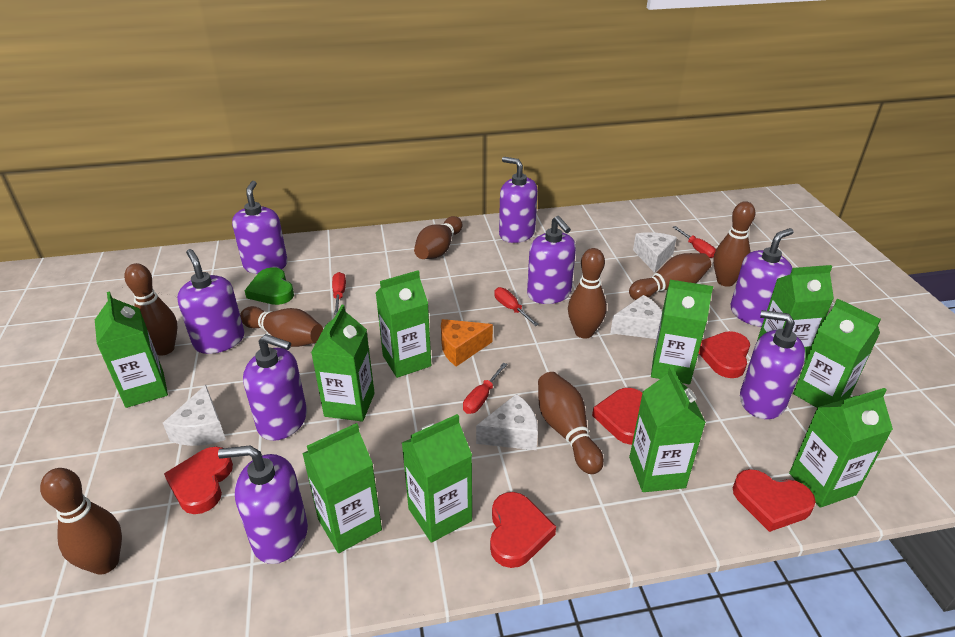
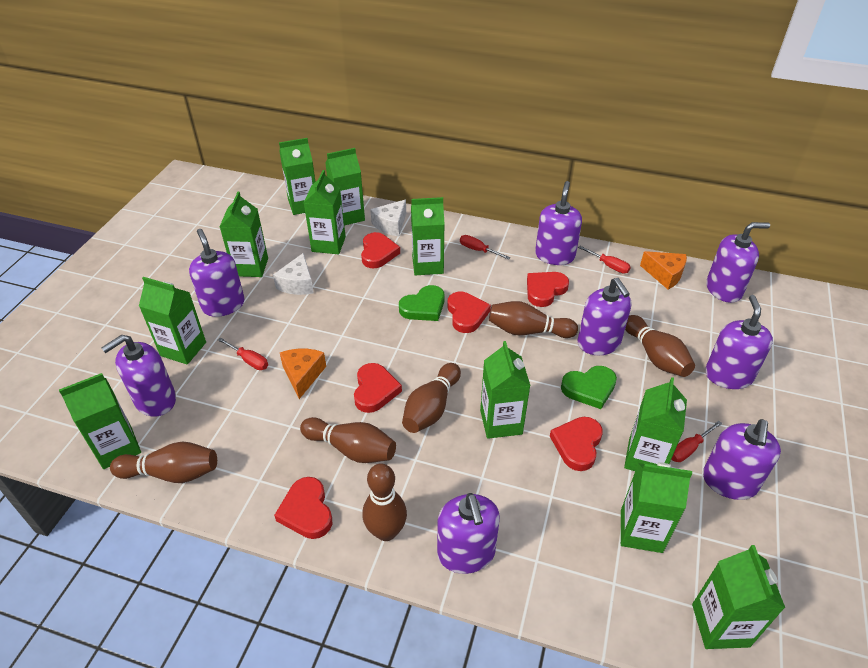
brown bowling pin: 8 -> 6
green carton: 10 -> 11
green heart: 1 -> 2
orange cheese: 1 -> 2
red heart: 5 -> 6
white cheese: 4 -> 2

